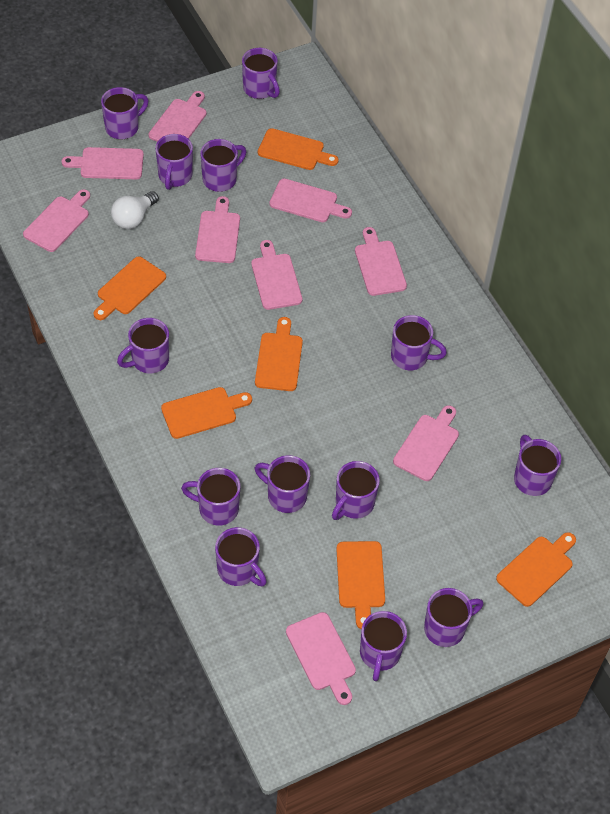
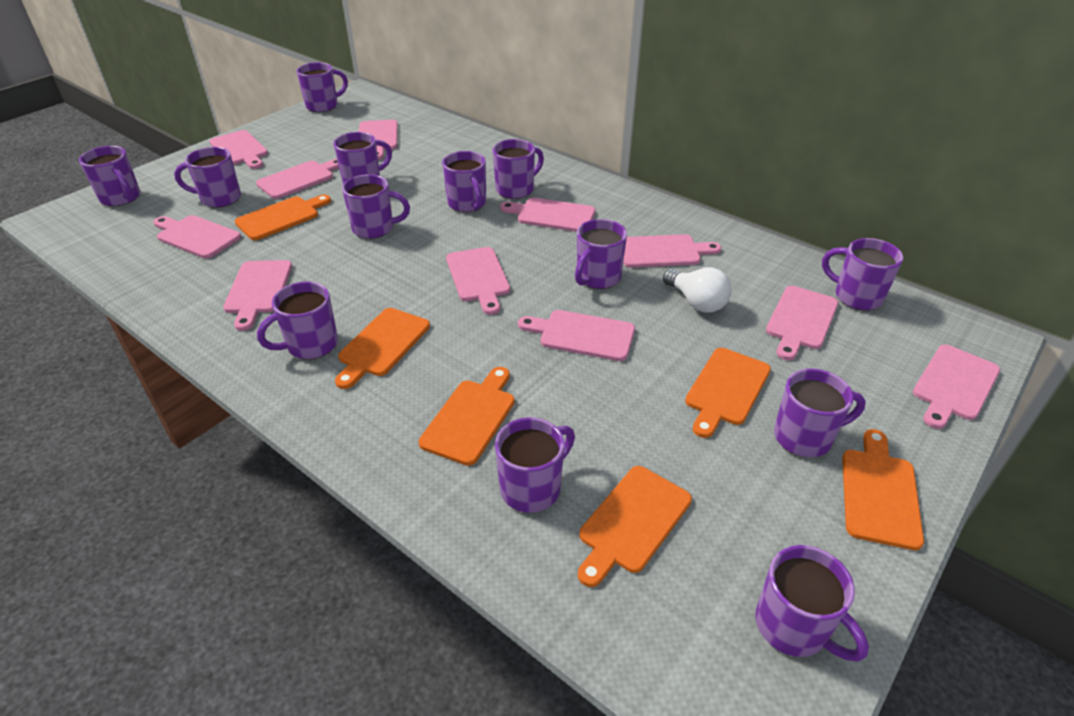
pink cutting board: 9 -> 11

